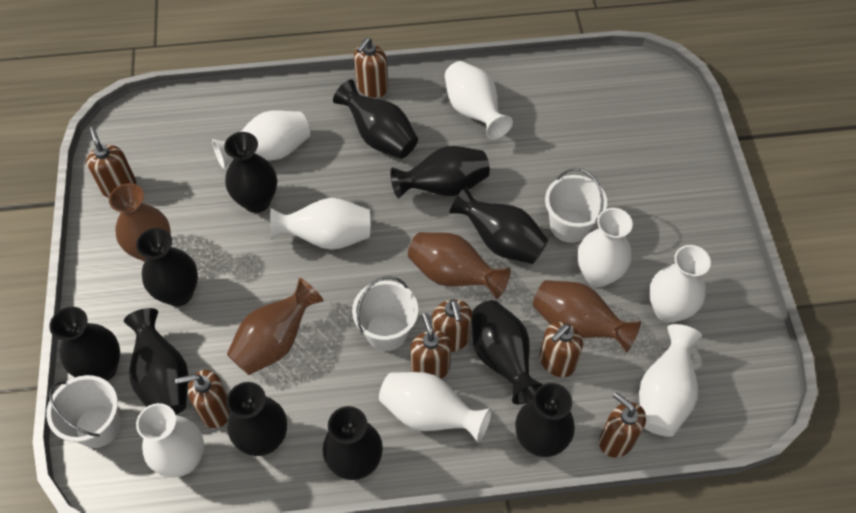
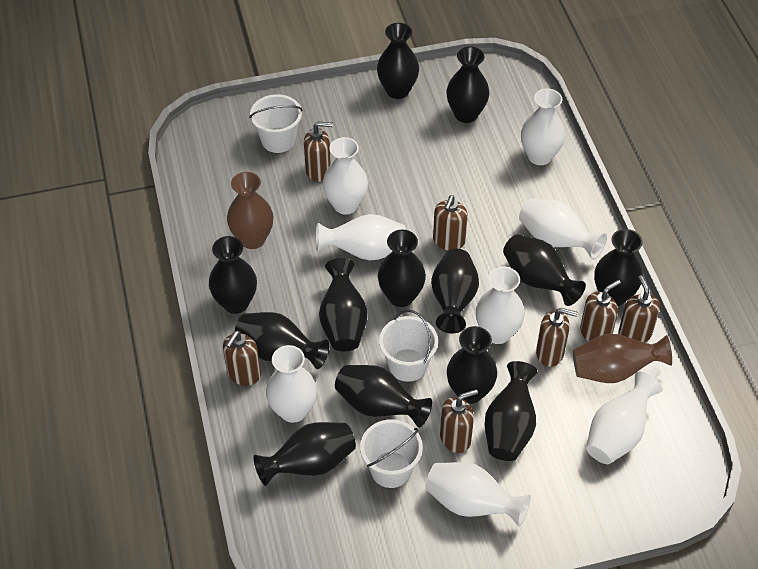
black vase: 11 -> 13
brown vase: 4 -> 2

